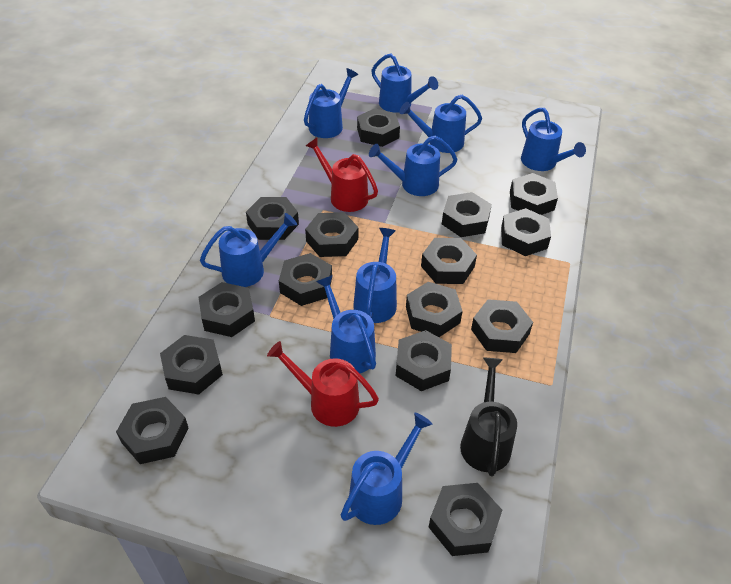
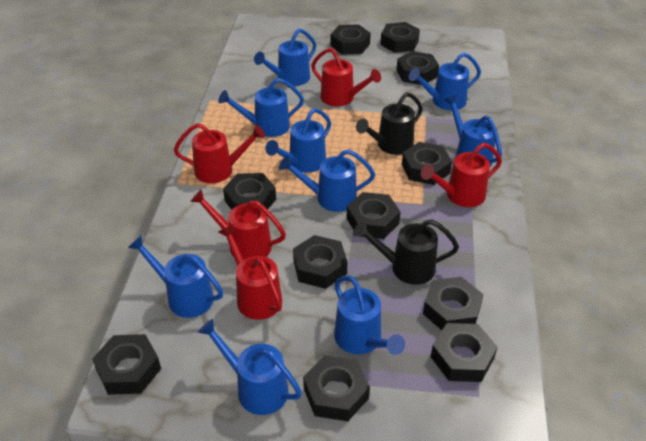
black nut: 15 -> 11
black watering can: 1 -> 2
red watering can: 2 -> 5

